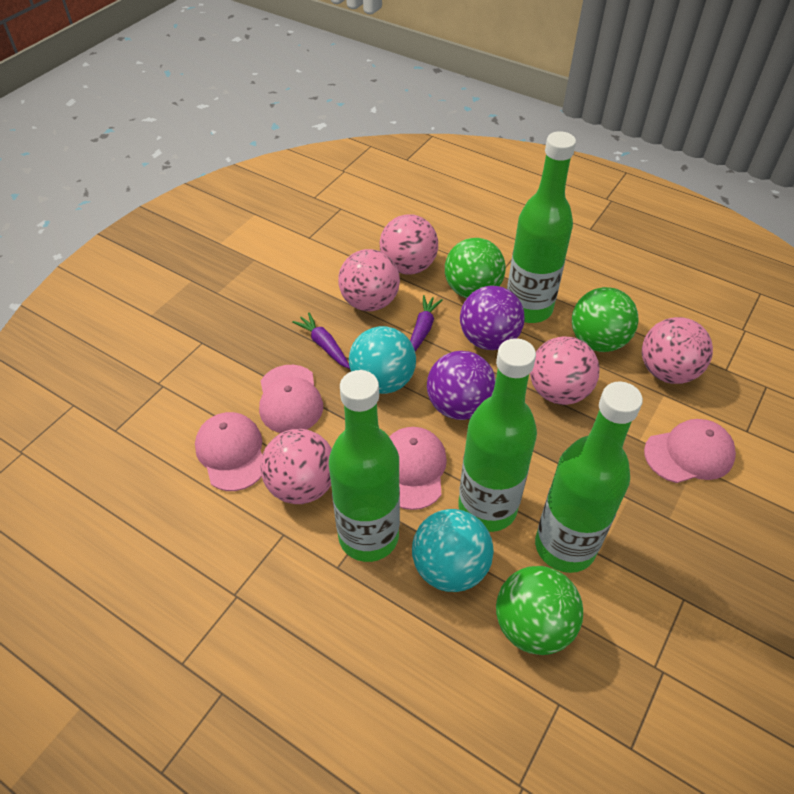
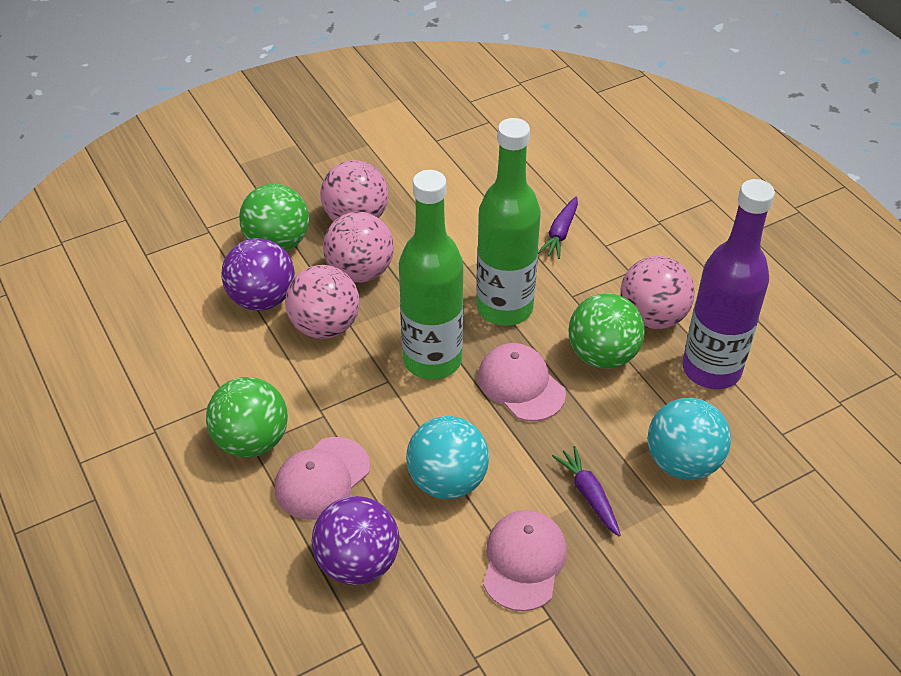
green bottle: 4 -> 2
pink ball: 5 -> 4
pink cap: 4 -> 3
purple bottle: 0 -> 1

